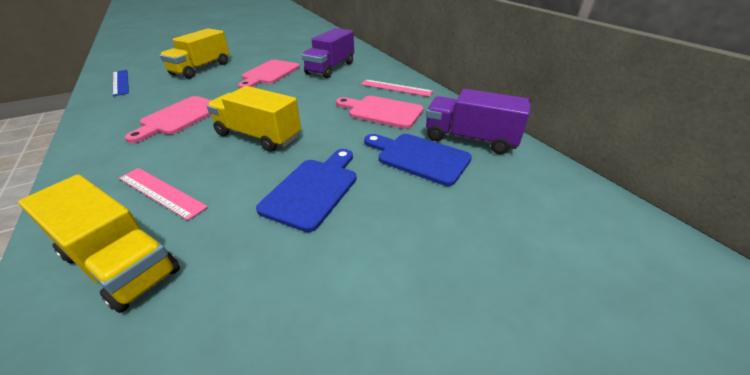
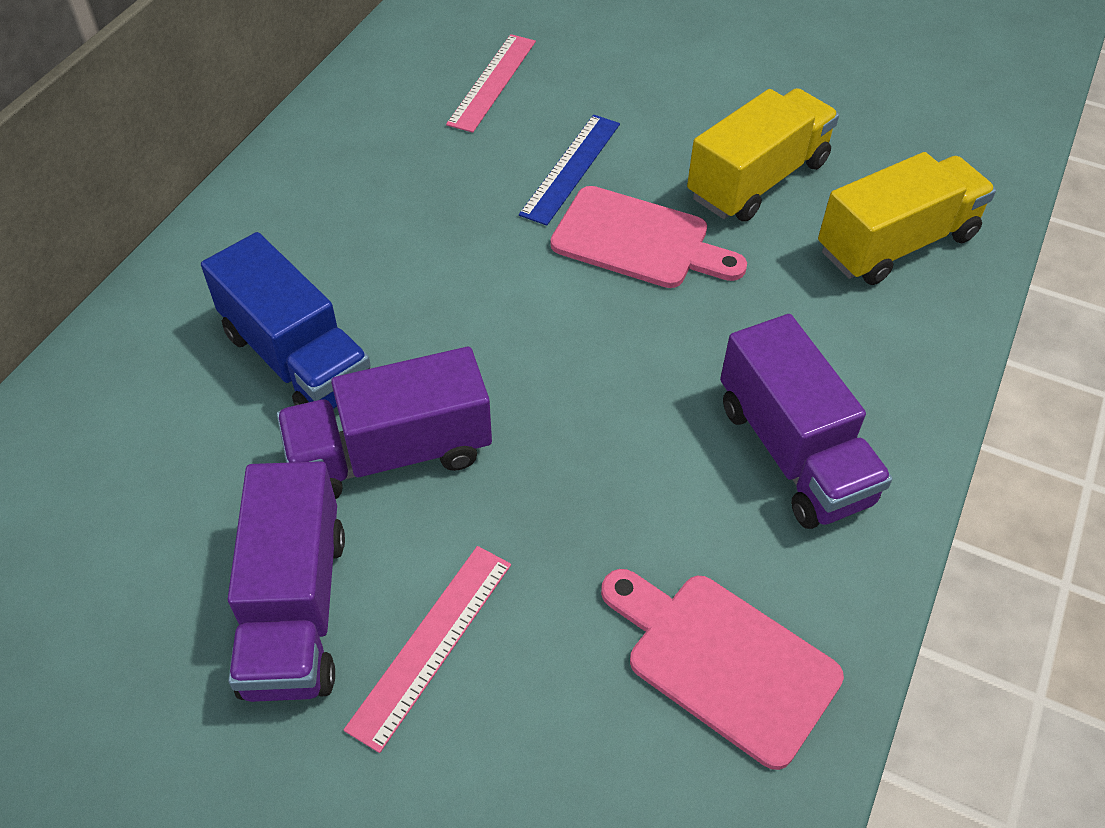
blue cutting board: 2 -> 0
blue truck: 0 -> 1
pink cutting board: 3 -> 2
purple truck: 2 -> 3
yellow truck: 3 -> 2

